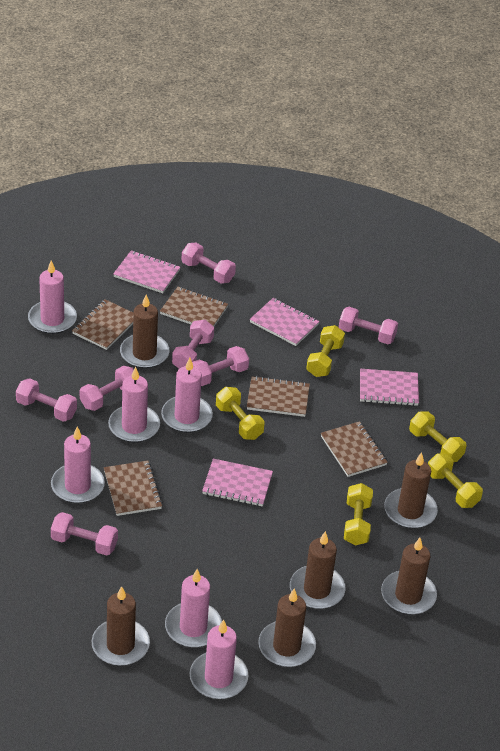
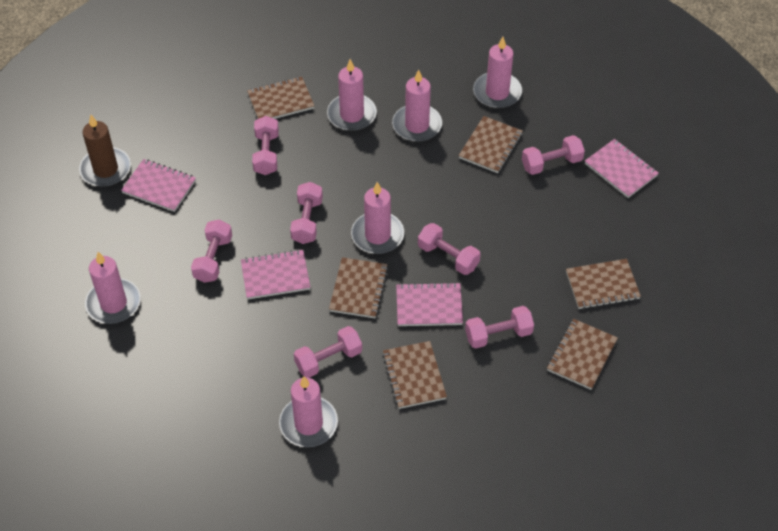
brown candle: 6 -> 1
brown notebook: 5 -> 6
yellow dumbbell: 5 -> 0

